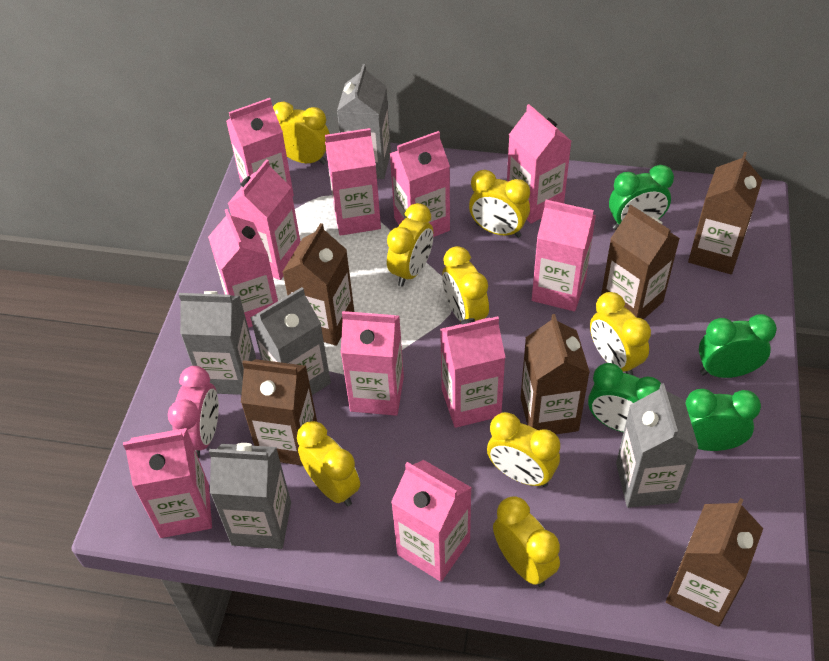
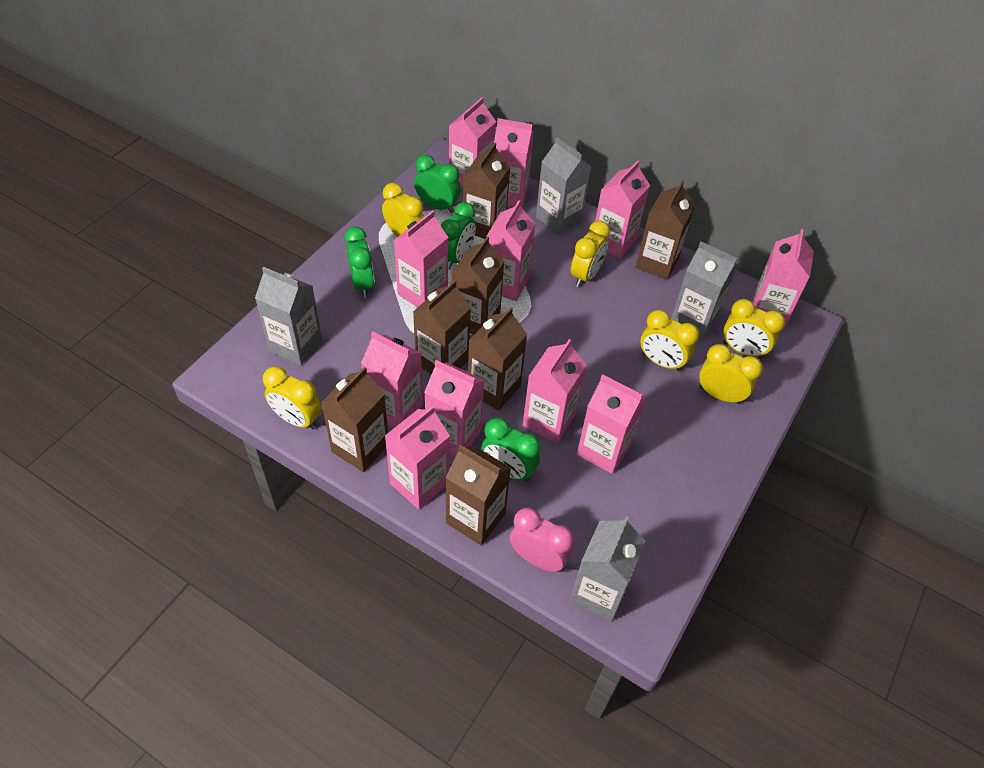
brown carton: 6 -> 7
grey carton: 5 -> 4
yellow clock: 8 -> 6

